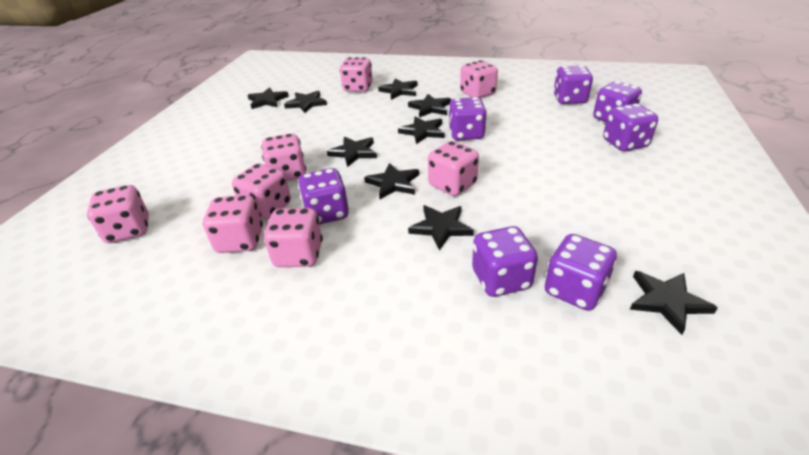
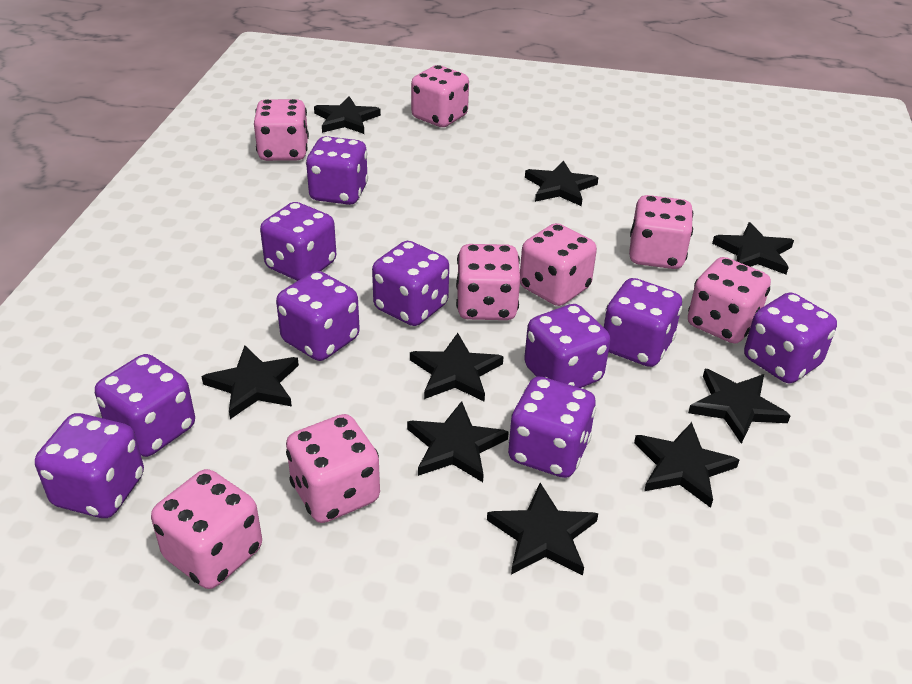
purple dice: 7 -> 10

